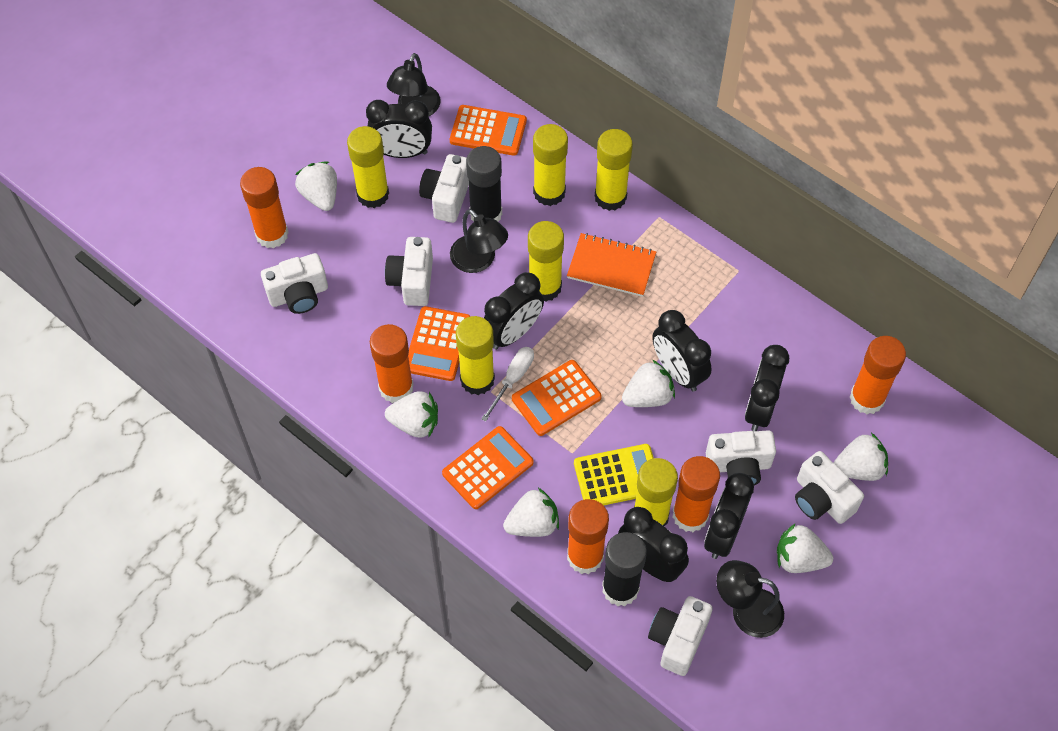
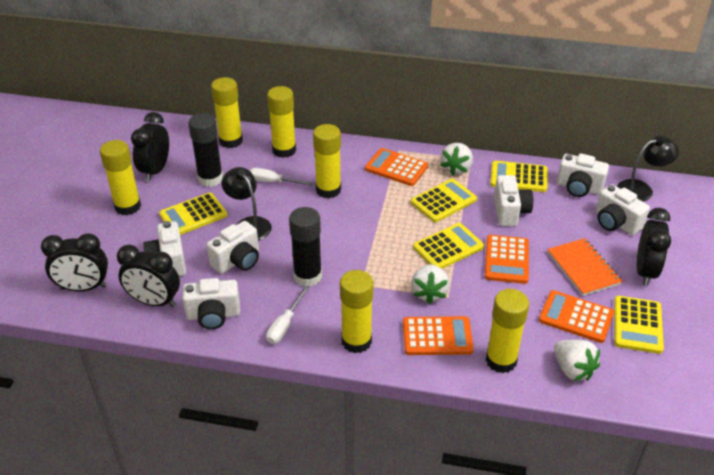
black clock: 6 -> 4
black lamp: 3 -> 2
orange glue stick: 5 -> 0
white screwdriver: 1 -> 2
white strawberry: 6 -> 3
yellow calculator: 1 -> 5

